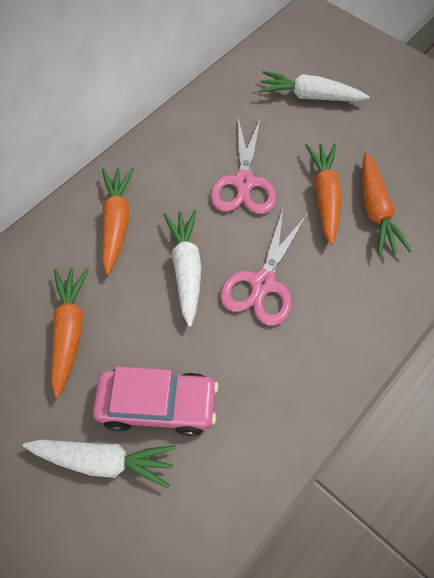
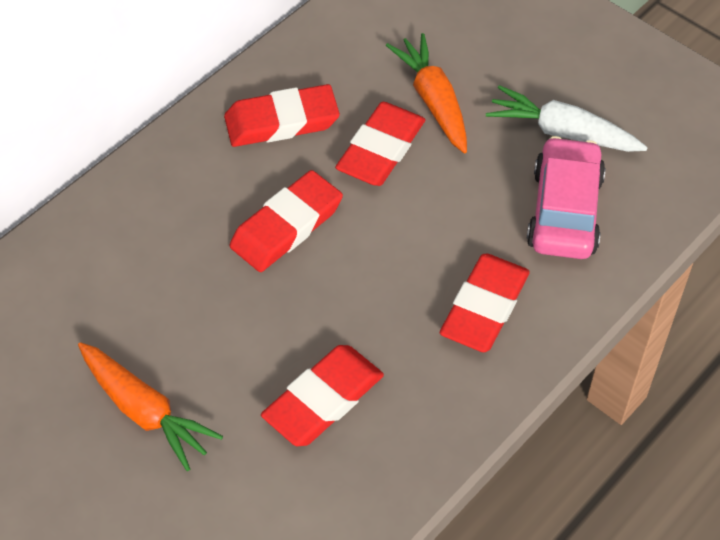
orange carrot: 4 -> 2
pink scissors: 2 -> 0
red eraser: 0 -> 5
white carrot: 3 -> 1

